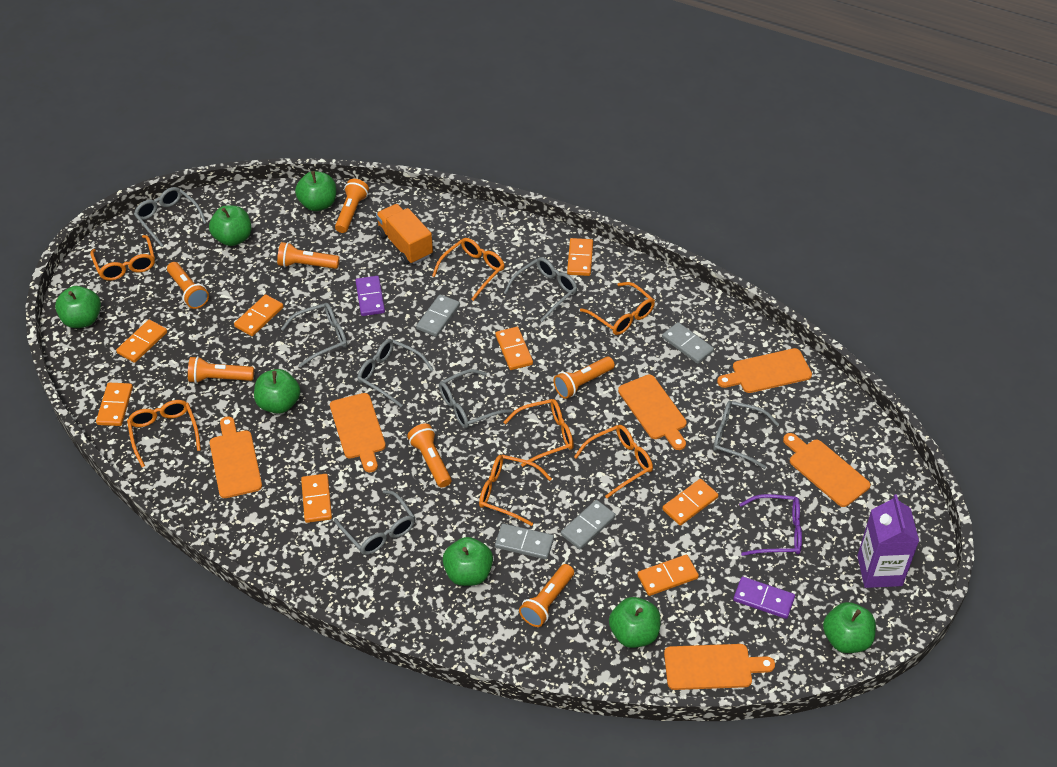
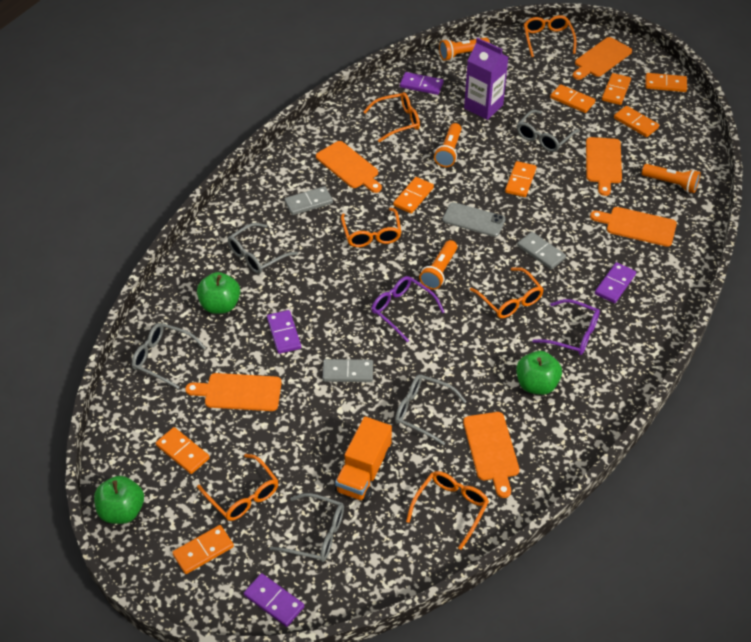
green apple: 7 -> 3
grey domino: 4 -> 3
grey glasses: 7 -> 5
grey phone: 0 -> 1
orange flashlight: 7 -> 4
orange glasses: 7 -> 6
purple domino: 2 -> 4
purple glasses: 1 -> 2

